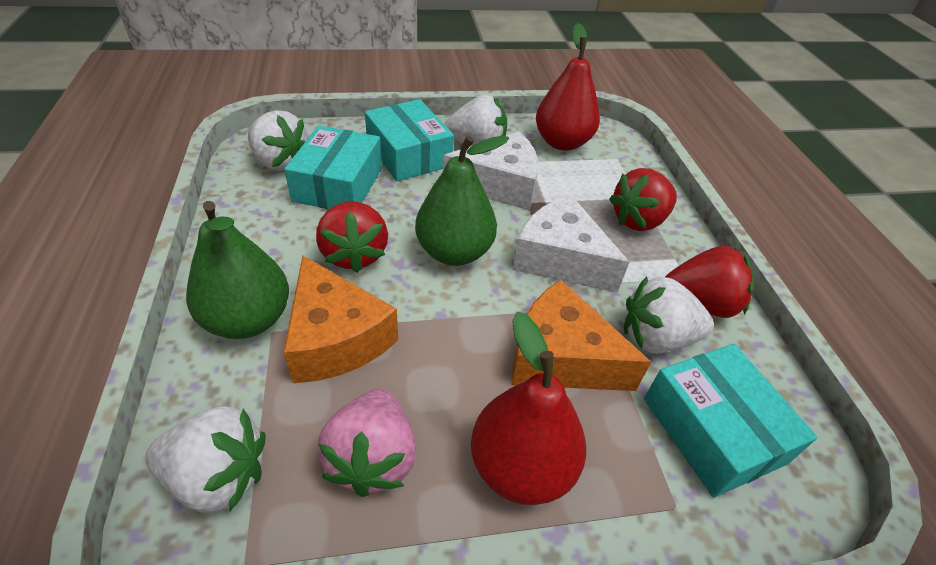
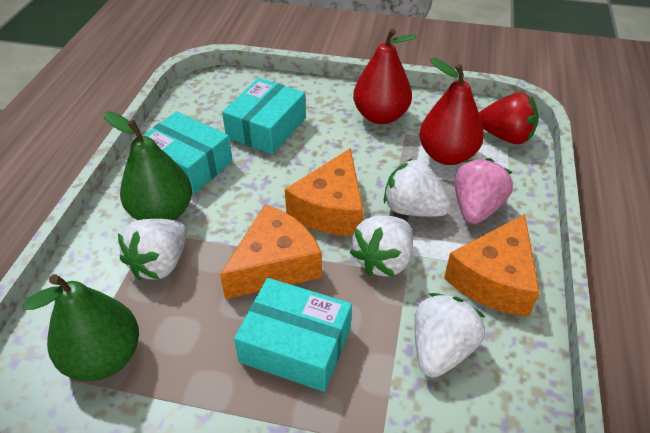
orange cheese: 2 -> 3
red strawberry: 3 -> 1
white cheese: 2 -> 0

